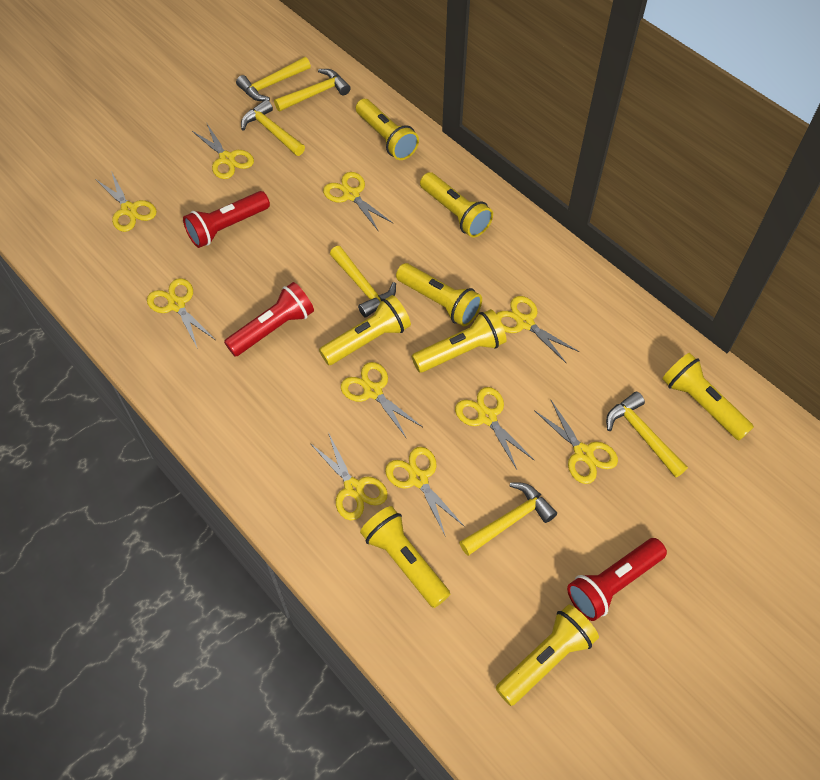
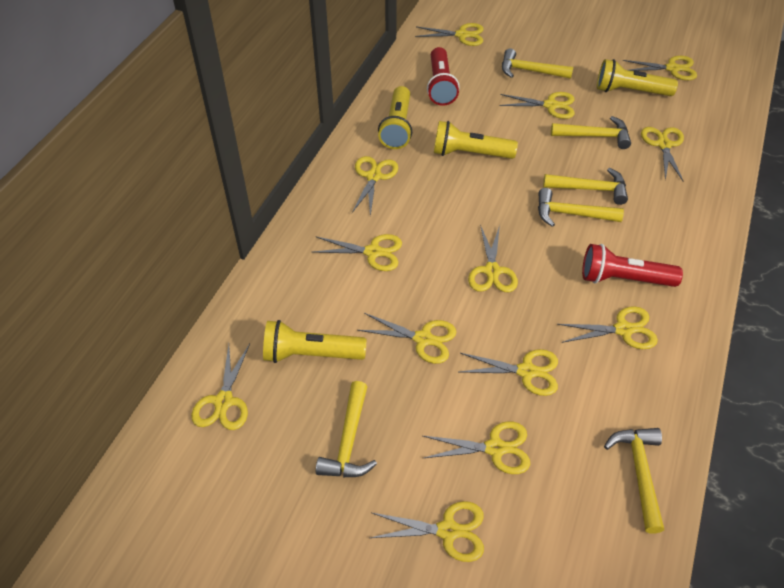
red flashlight: 3 -> 2
yellow flashlight: 8 -> 4
yellow scissors: 10 -> 13

